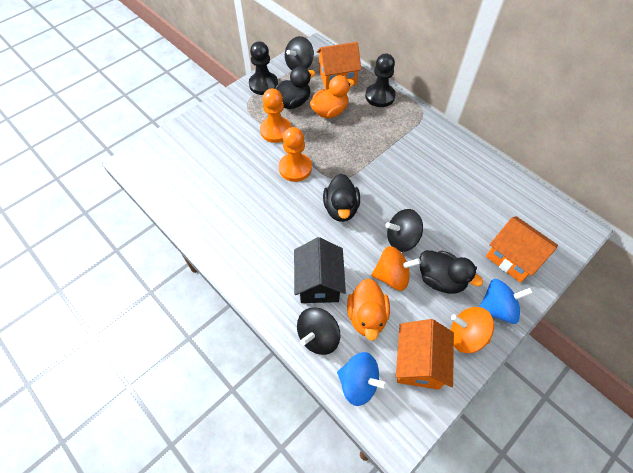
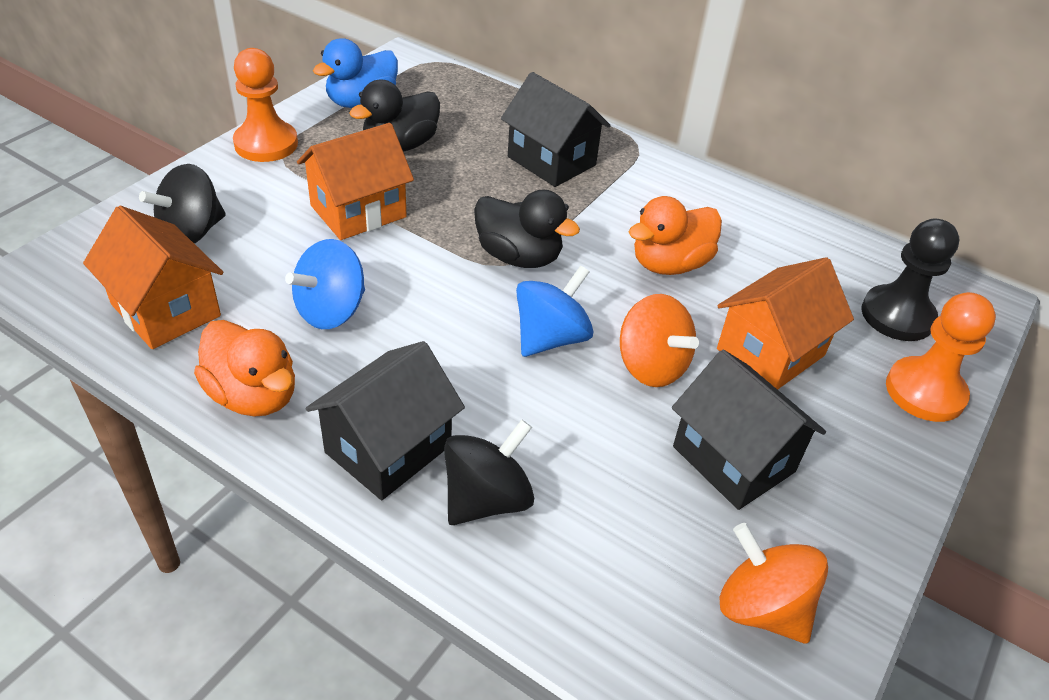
black duck: 3 -> 2
black house: 1 -> 3
black pawn: 2 -> 1
black spinning top: 3 -> 2
blue duck: 0 -> 1

